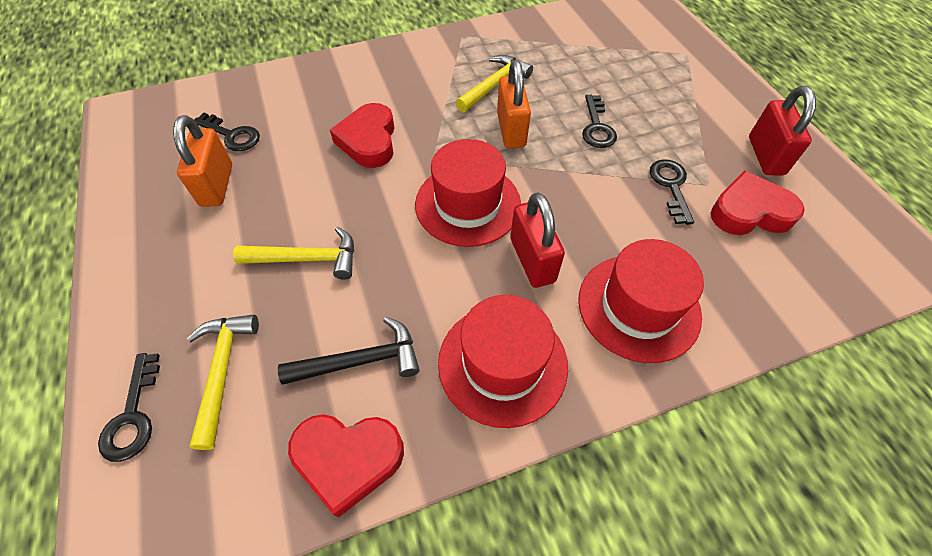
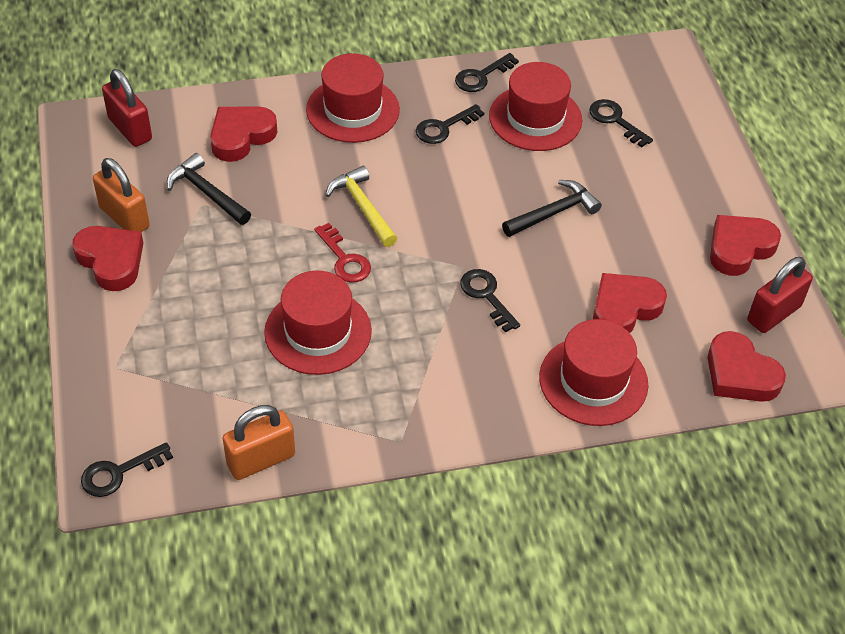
black hammer: 1 -> 2
black key: 4 -> 5
red hat: 3 -> 4
red heart: 3 -> 5
red key: 0 -> 1
yellow hammer: 3 -> 1

